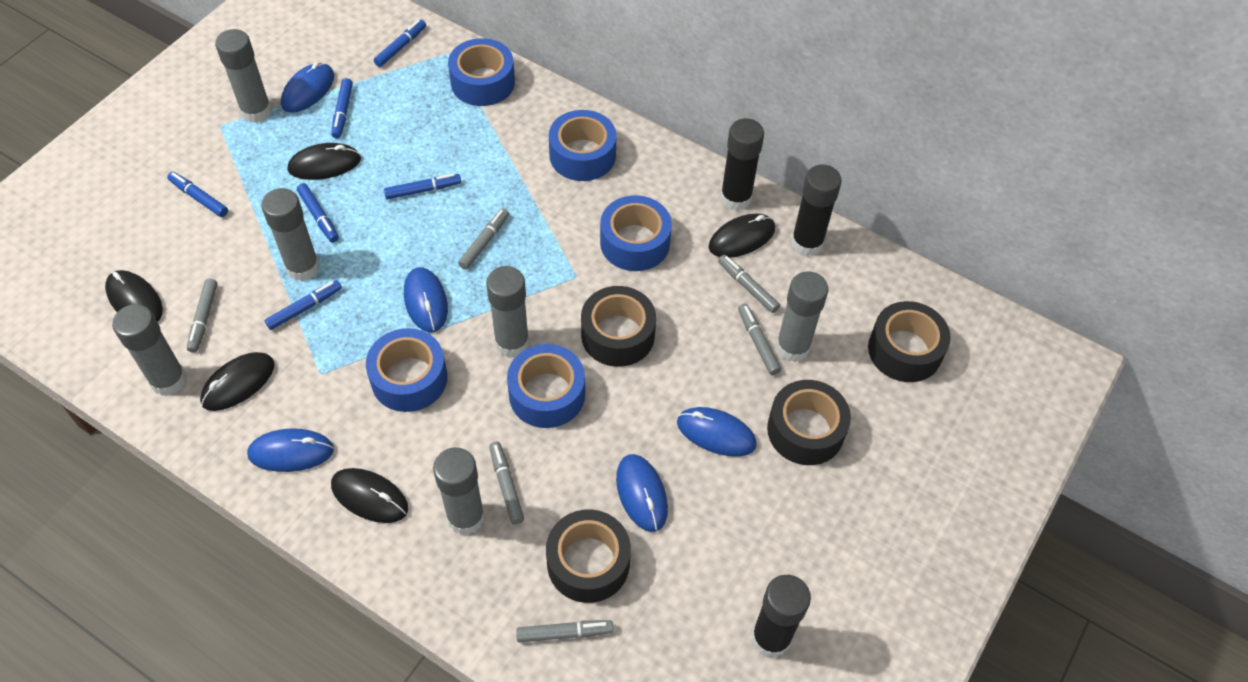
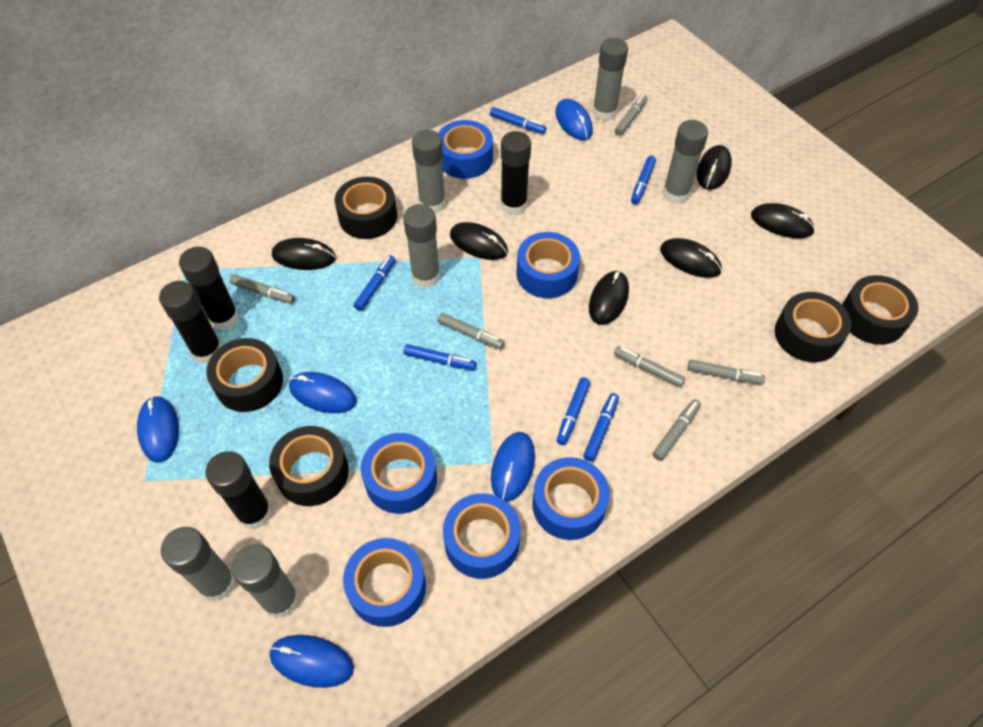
black glue stick: 3 -> 4
black mouse: 5 -> 6
black tape: 4 -> 5
blue tape: 5 -> 6

